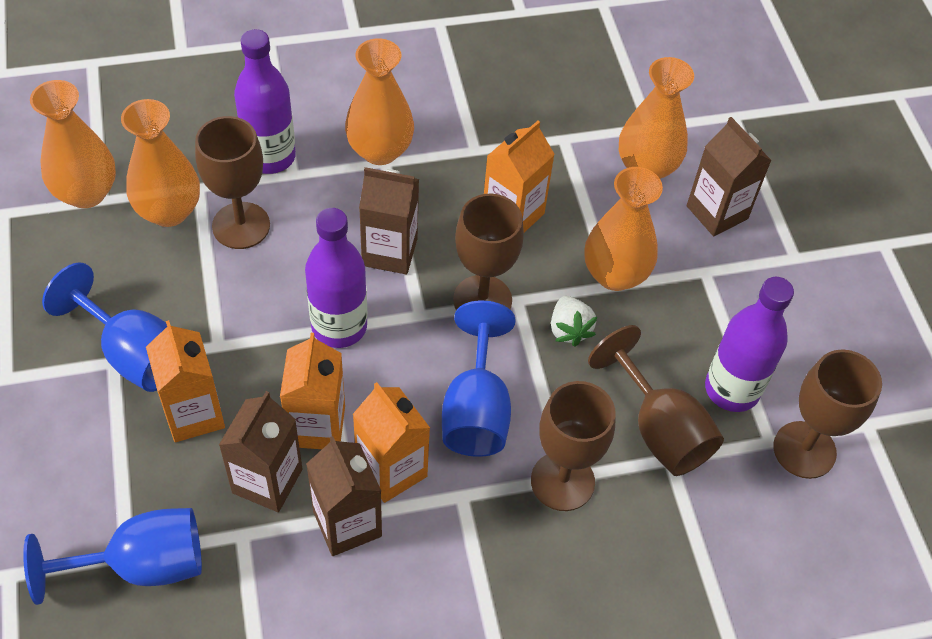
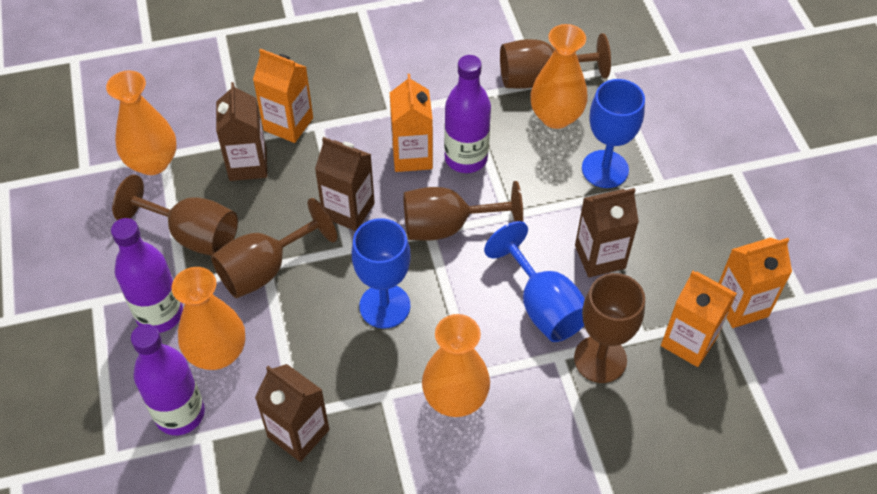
orange vase: 5 -> 4
white strawberry: 1 -> 0

